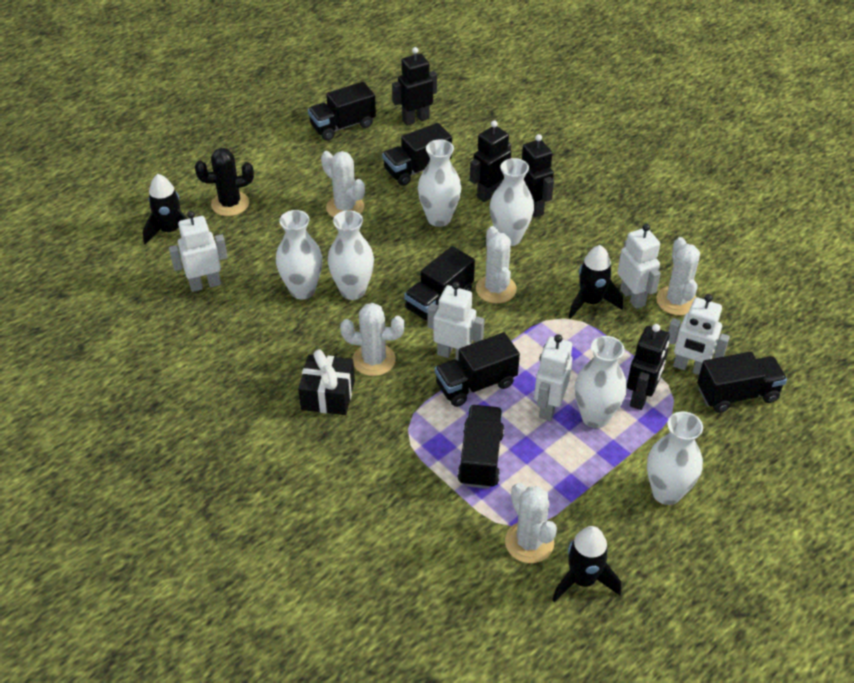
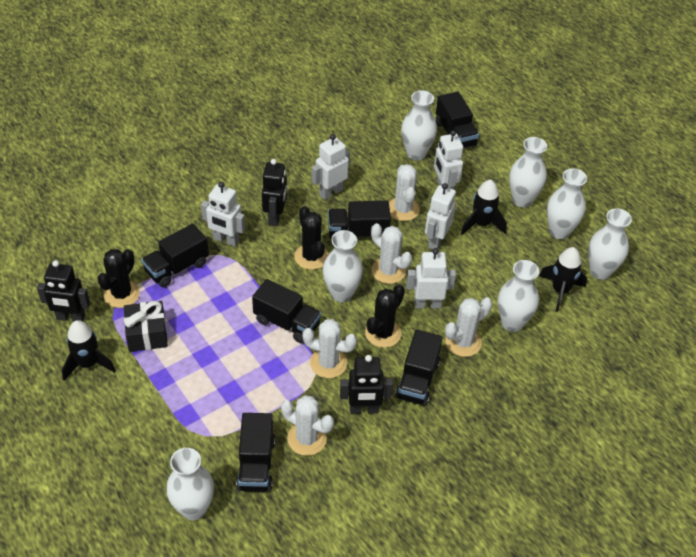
black cactus: 1 -> 3
black robot: 4 -> 3
white vase: 6 -> 7

